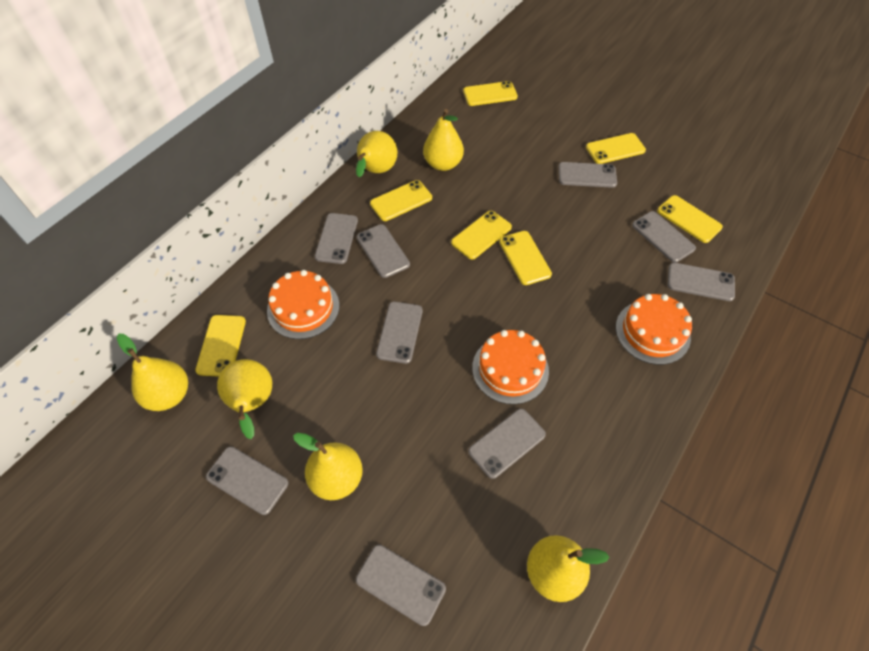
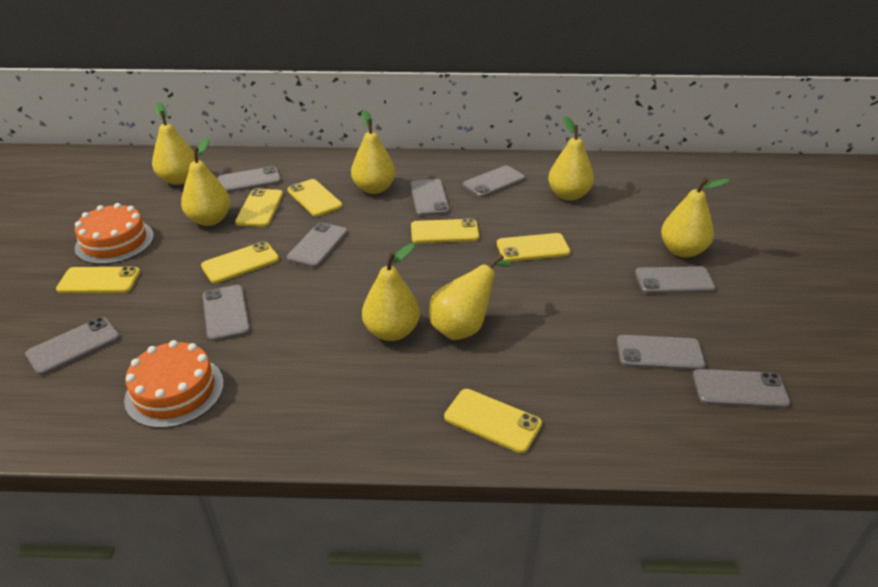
orange cake: 3 -> 2
yellow pear: 6 -> 7

